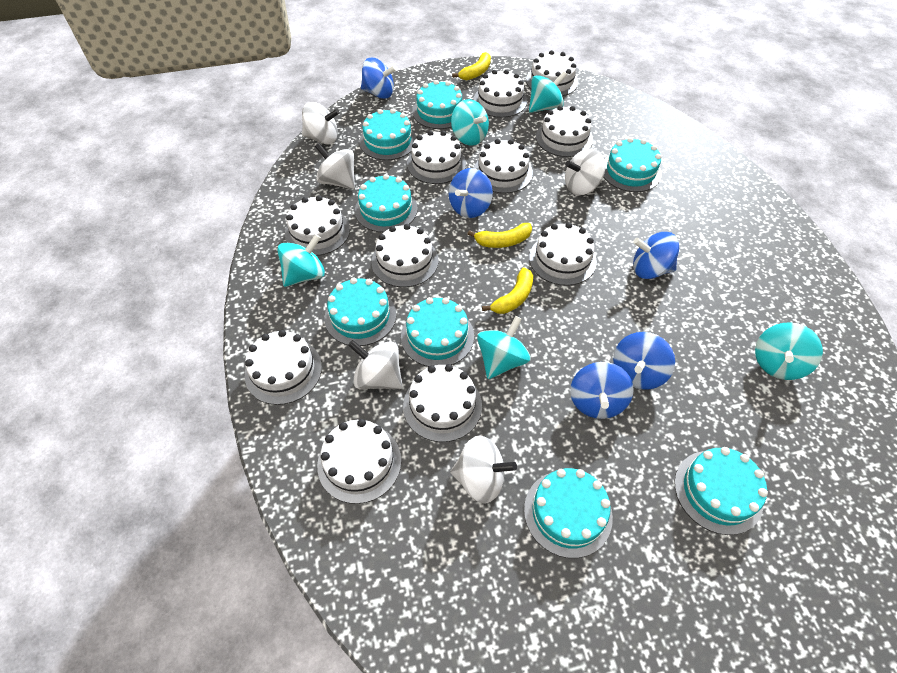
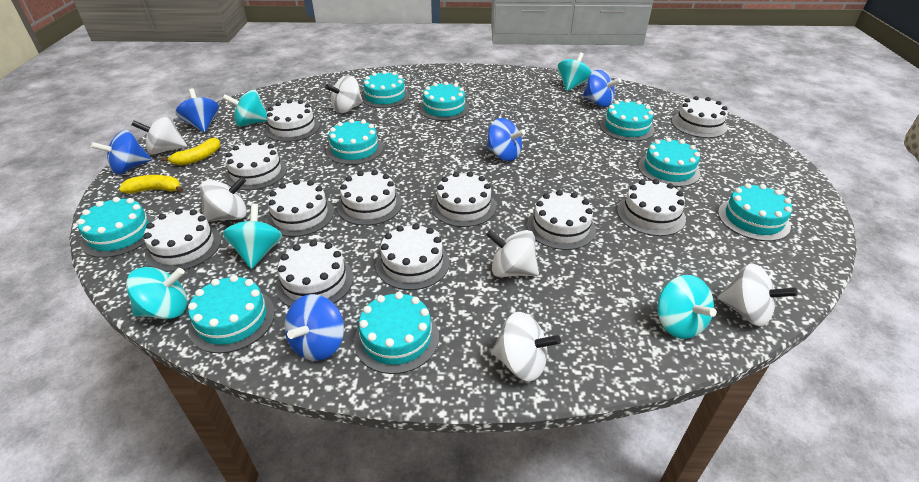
turquoise cake: 8 -> 9
white spinning top: 5 -> 6
yellow banana: 3 -> 2

